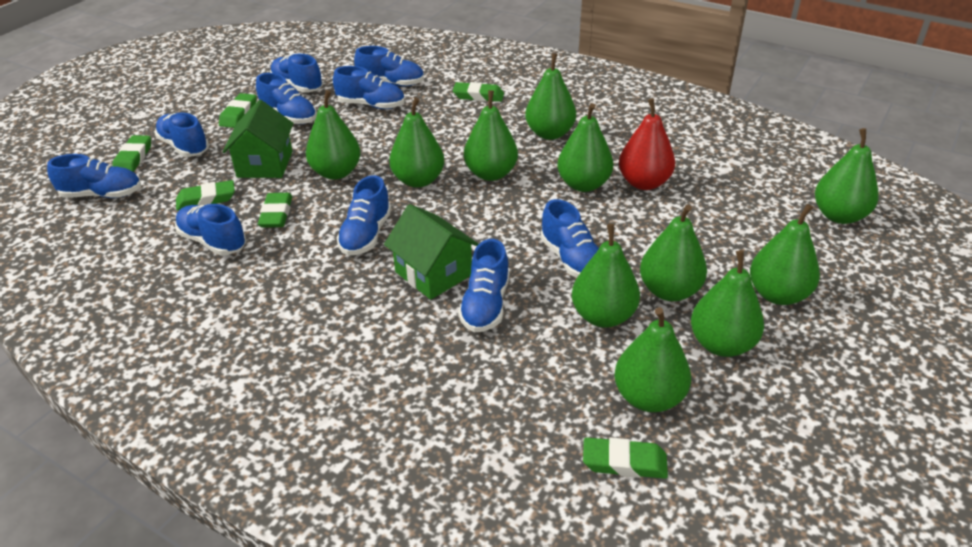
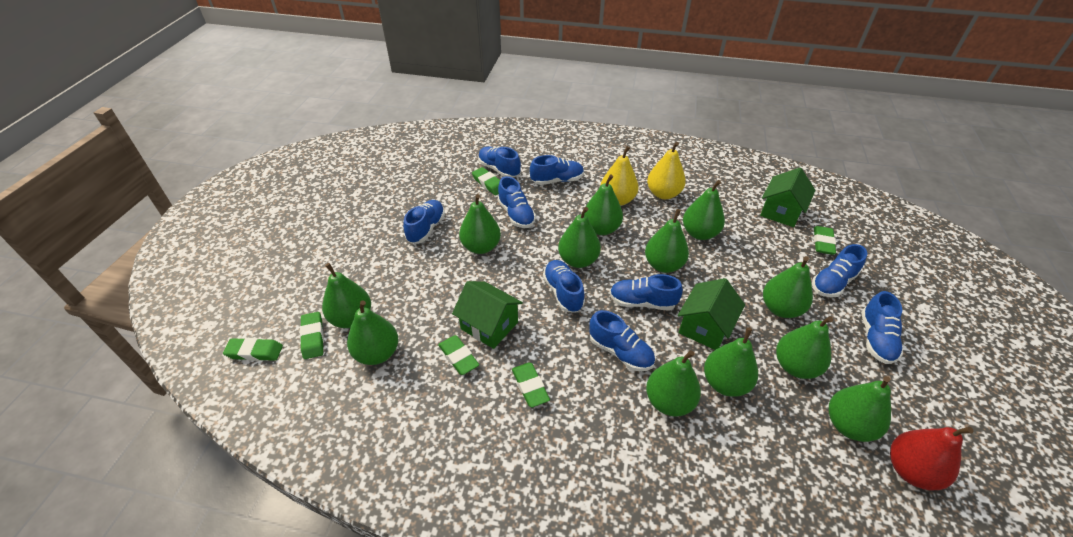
blue shoe: 10 -> 9
green house: 2 -> 3
green pear: 11 -> 12
yellow pear: 0 -> 2

